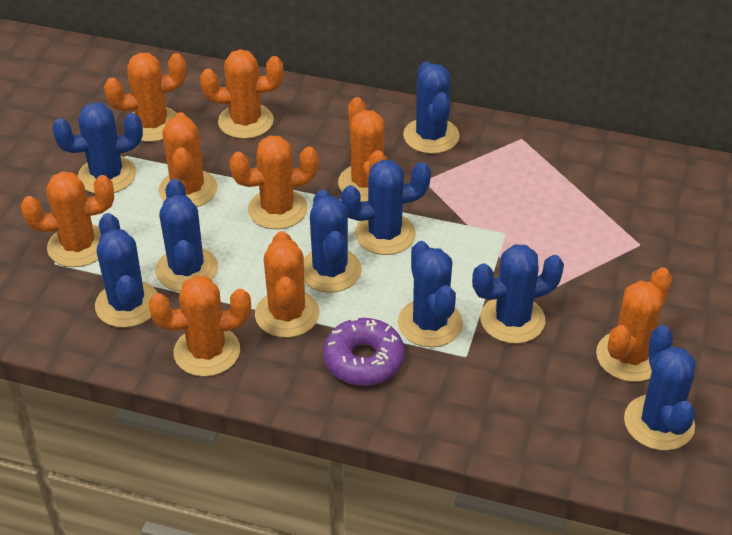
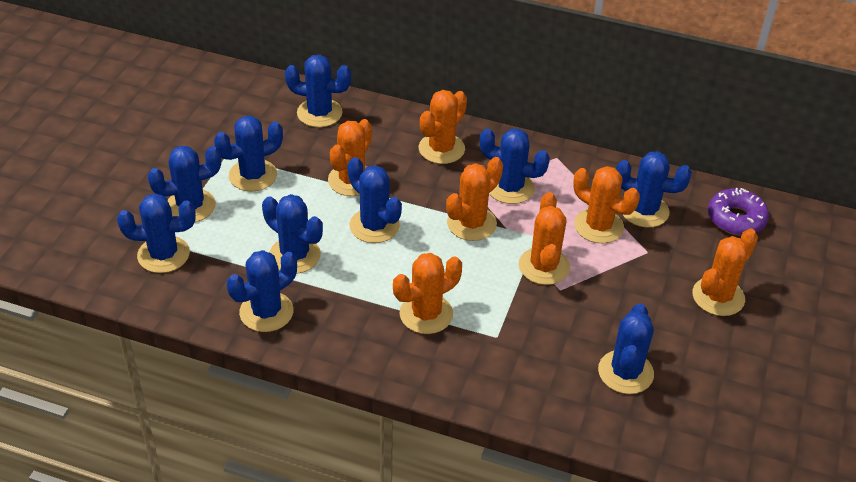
blue cactus: 9 -> 10
orange cactus: 9 -> 7

